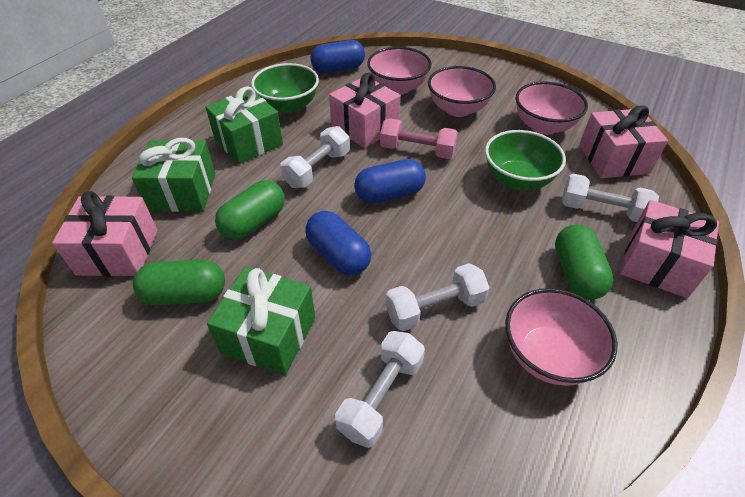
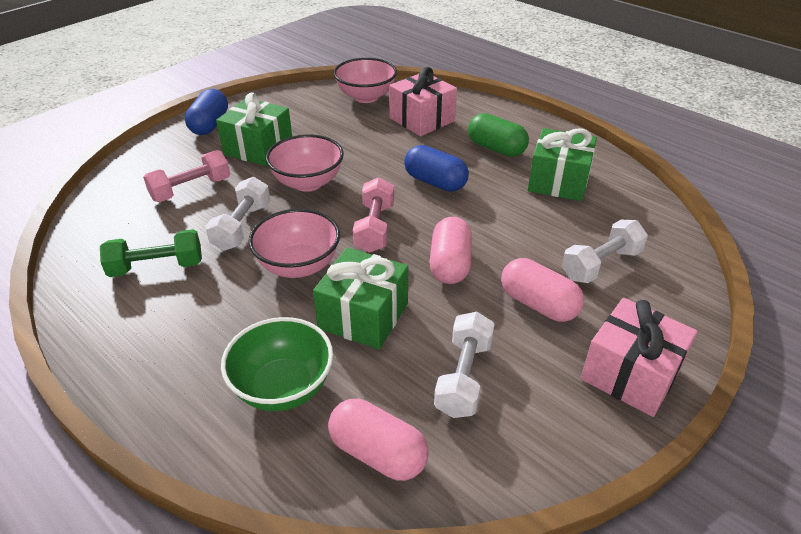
blue capsule: 3 -> 2
green bowl: 2 -> 1
green capsule: 3 -> 1
green dumbbell: 0 -> 1
pink bowl: 4 -> 3
pink capsule: 0 -> 3
pink dumbbell: 1 -> 2
pink gift: 4 -> 2
white dumbbell: 4 -> 3

